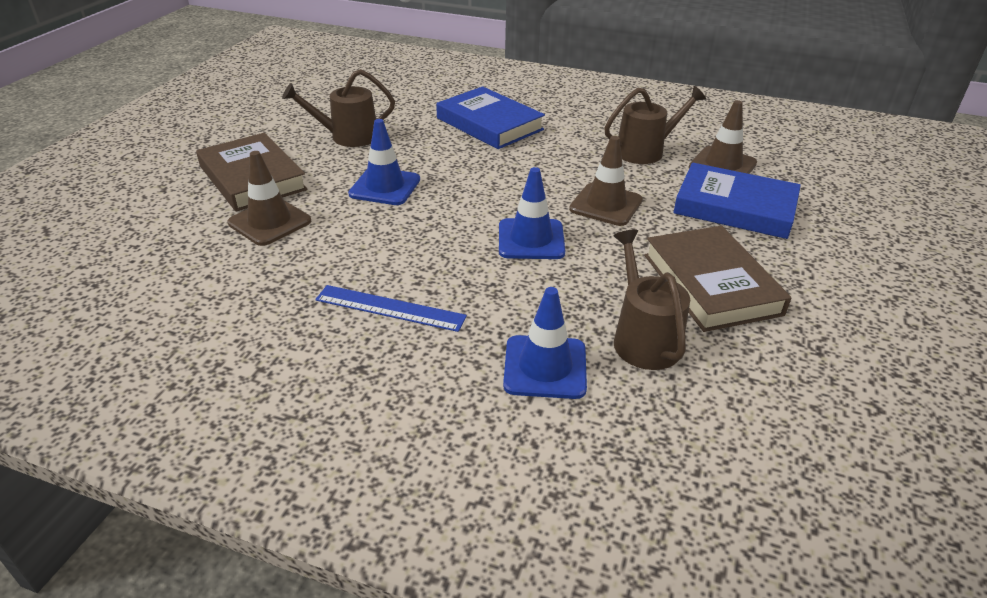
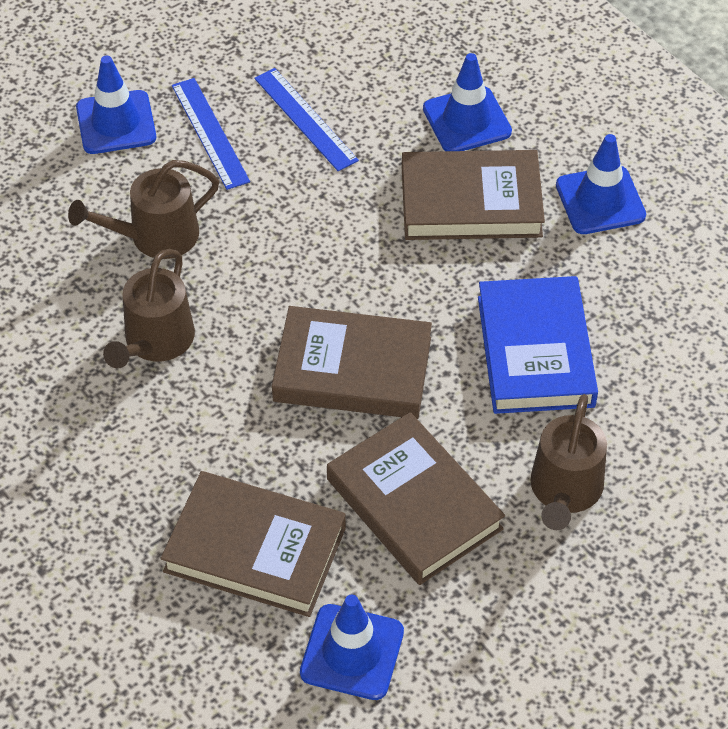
blue book: 2 -> 1
blue ruler: 1 -> 2
blue traffic cone: 3 -> 4
brown book: 2 -> 4
brown traffic cone: 3 -> 0

